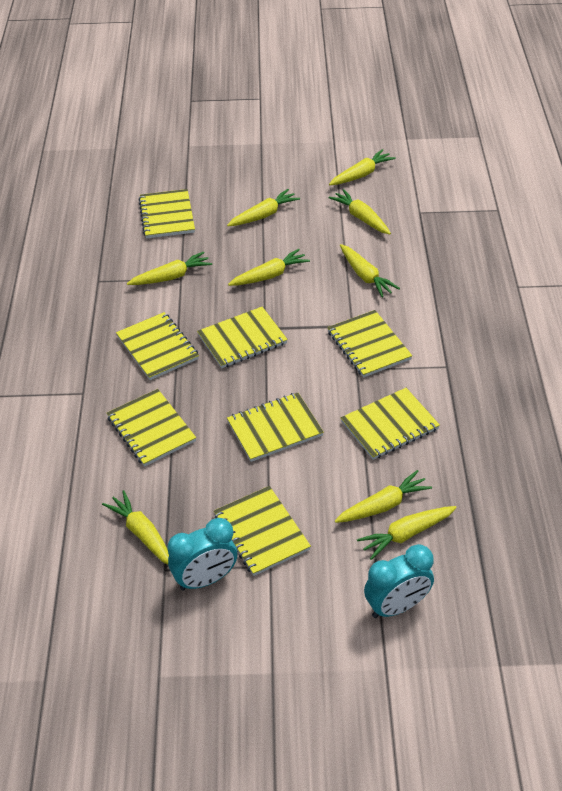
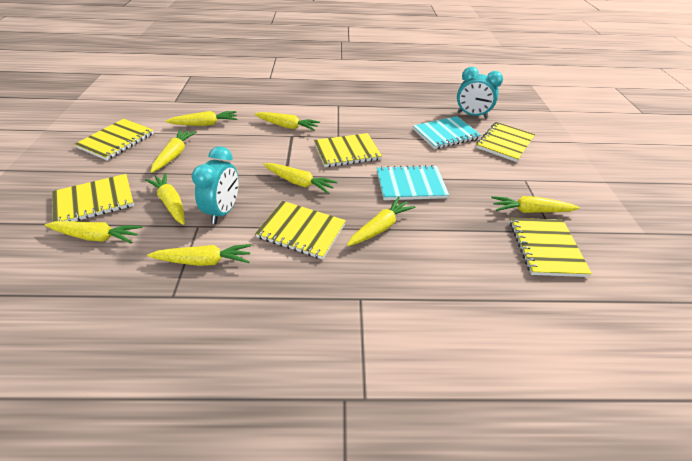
turquoise notebook: 0 -> 2
yellow notebook: 8 -> 6

